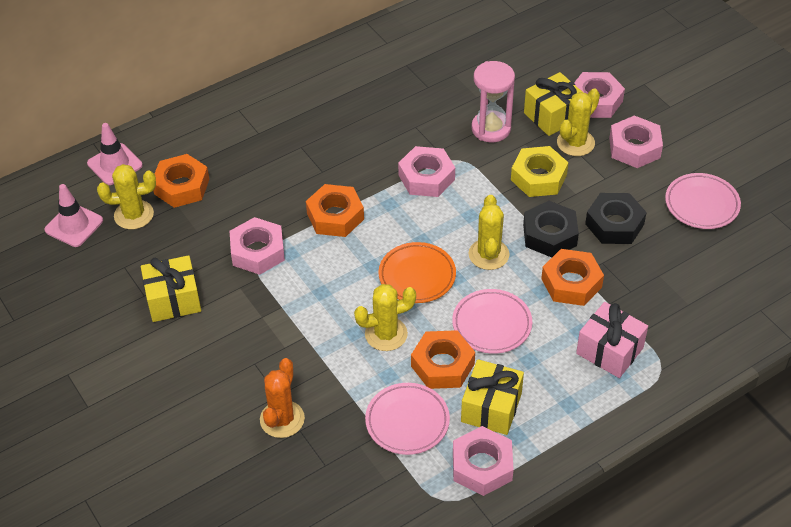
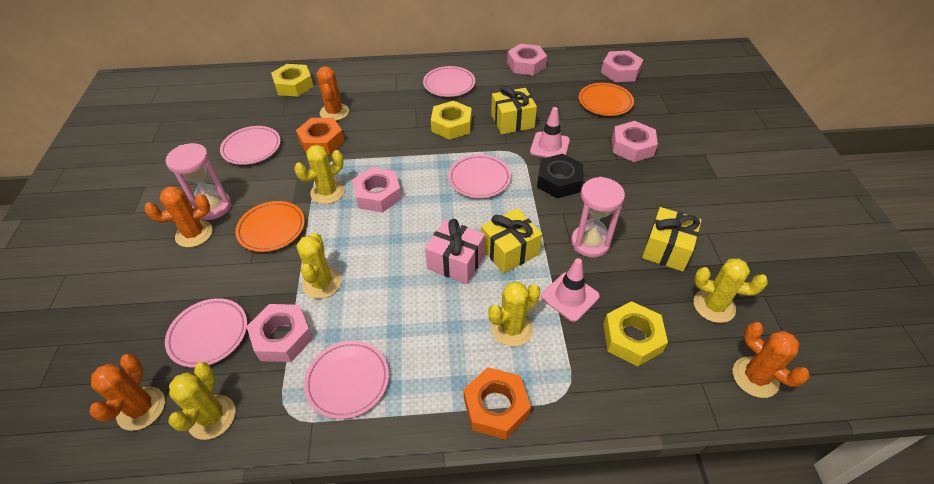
black nut: 2 -> 1
orange cactus: 1 -> 4
orange nut: 4 -> 2
orange plate: 1 -> 2
pink hourglass: 1 -> 2
pink plate: 3 -> 5
yellow cactus: 4 -> 5
yellow nut: 1 -> 3

